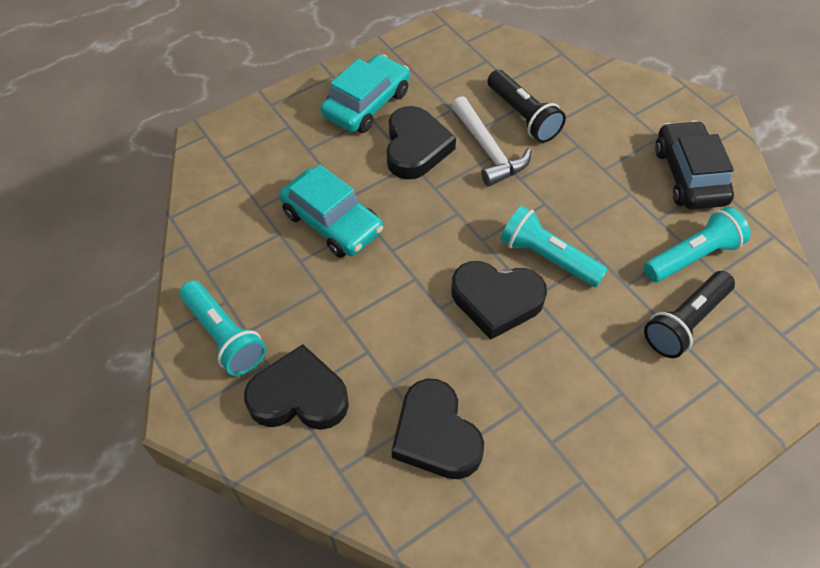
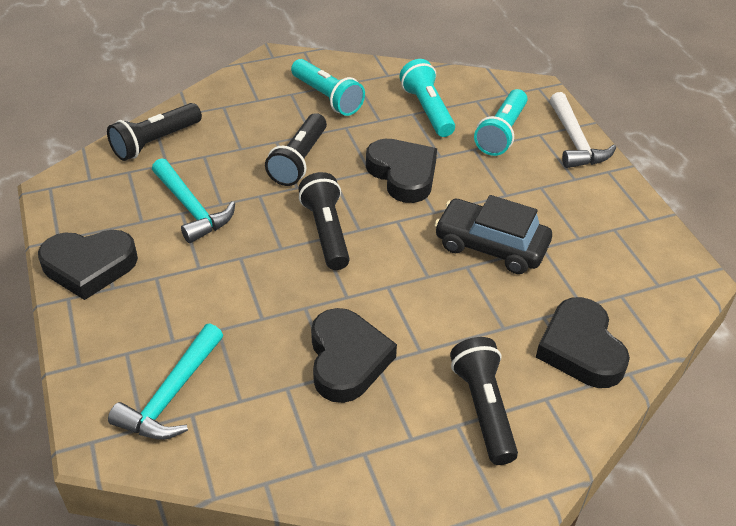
black flashlight: 2 -> 4
turquoise car: 2 -> 0
turquoise hammer: 0 -> 2

